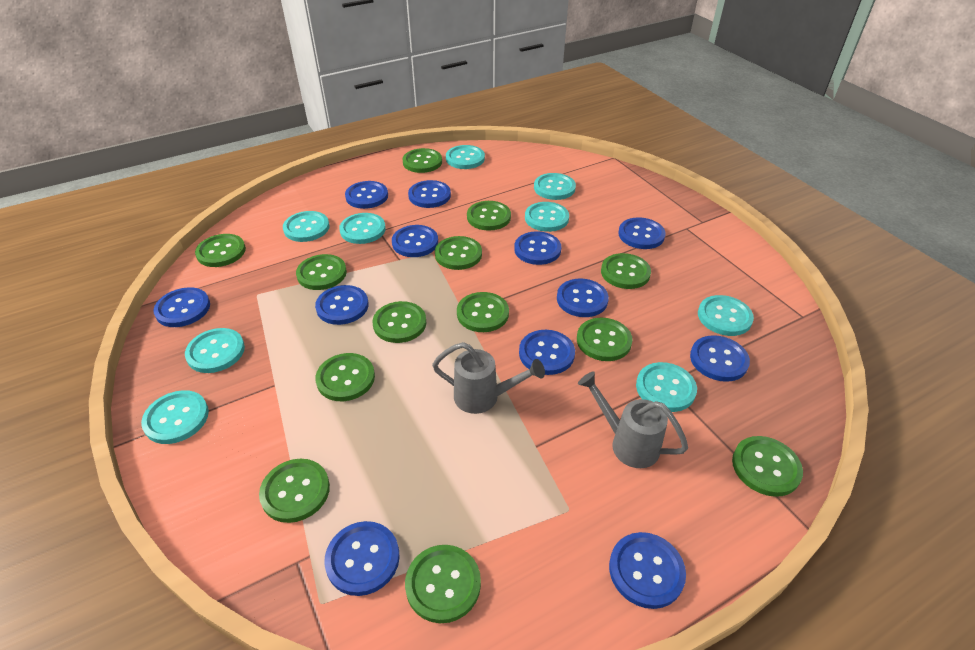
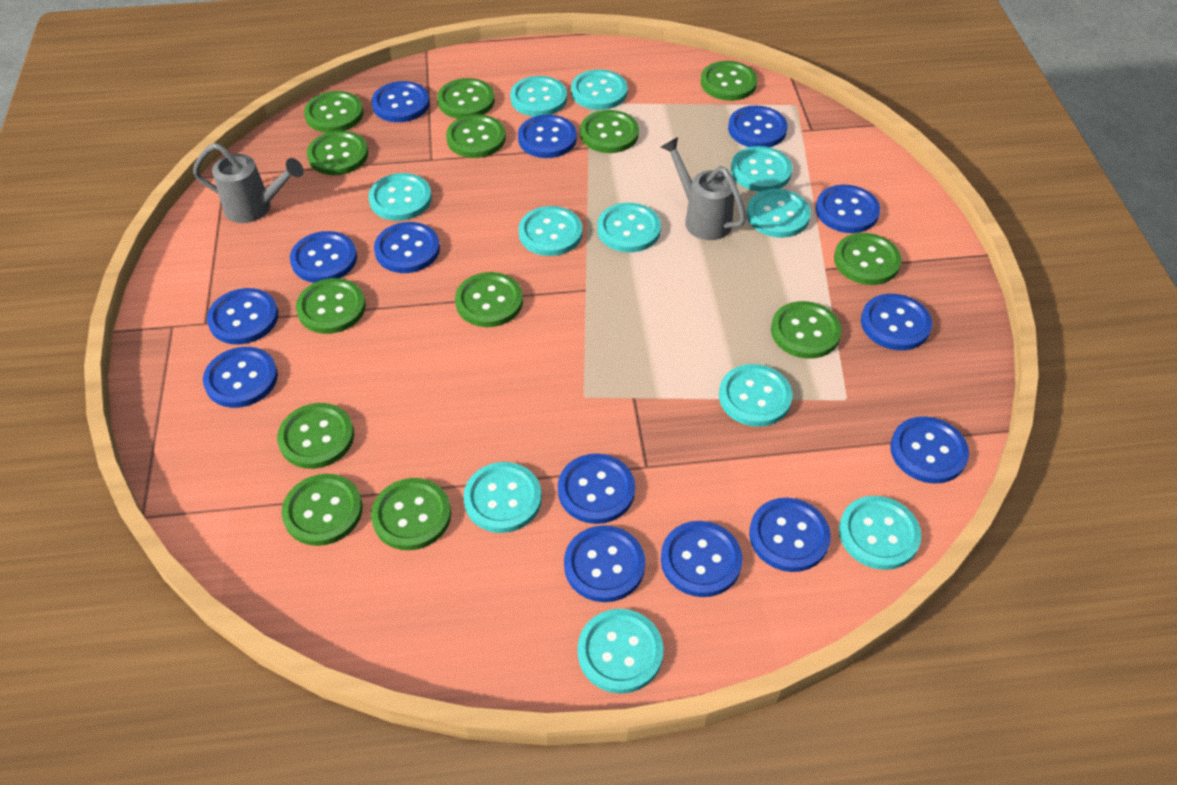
blue button: 12 -> 14
turquoise button: 9 -> 11

